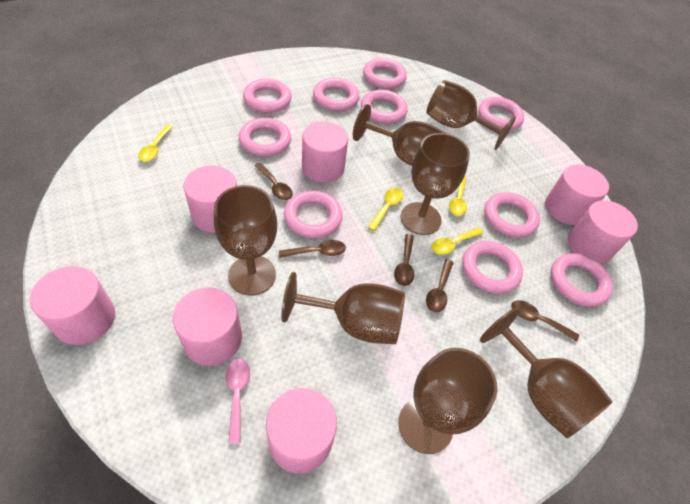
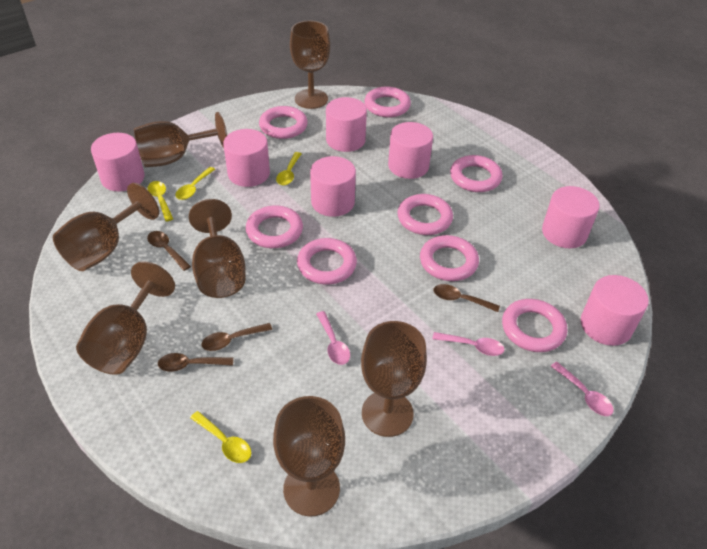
brown spoon: 5 -> 4
pink ring: 10 -> 8
pink spoon: 1 -> 3

